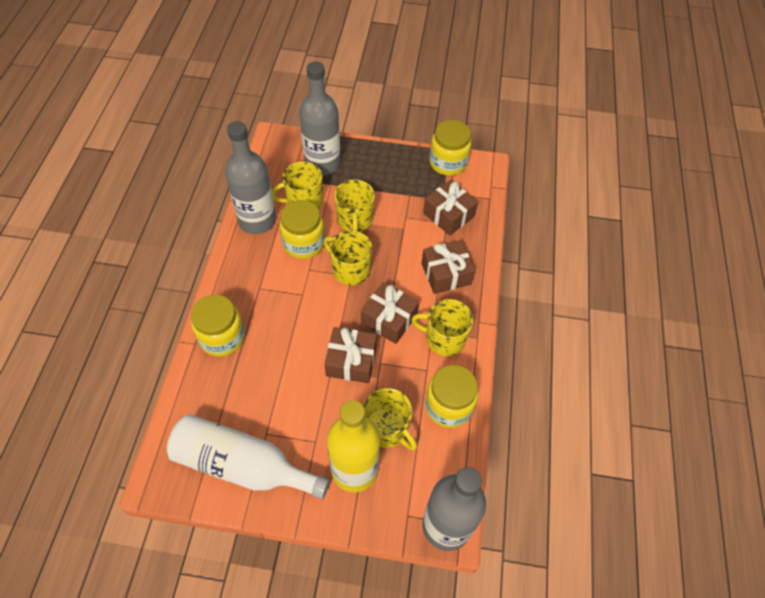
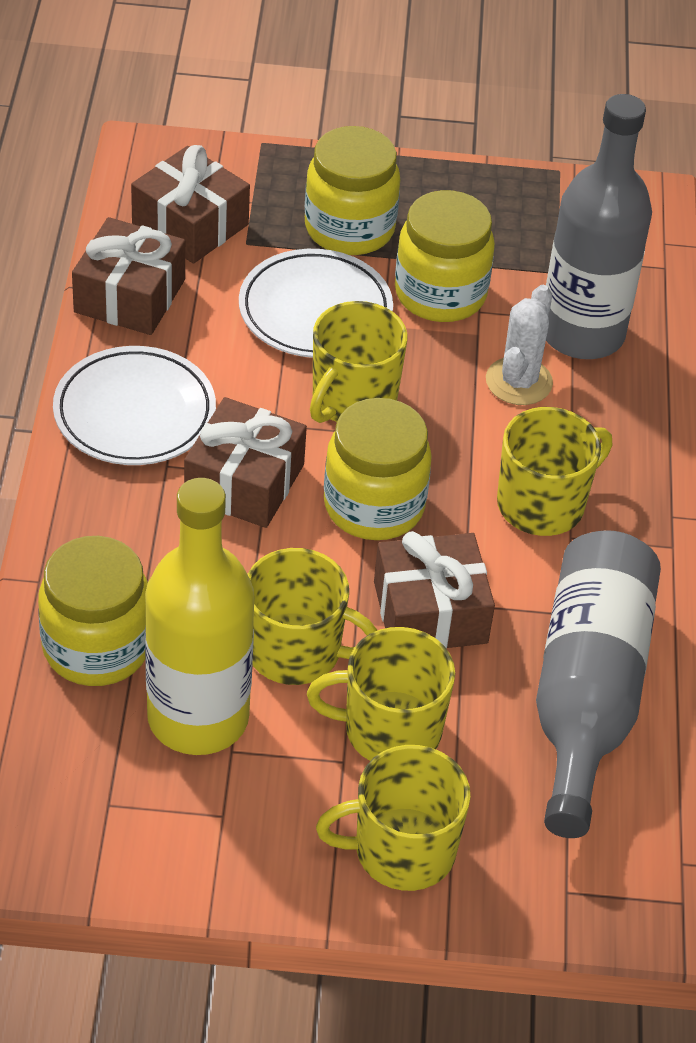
grey bottle: 3 -> 2
white bottle: 1 -> 0
white cactus: 0 -> 1
white plate: 0 -> 2

